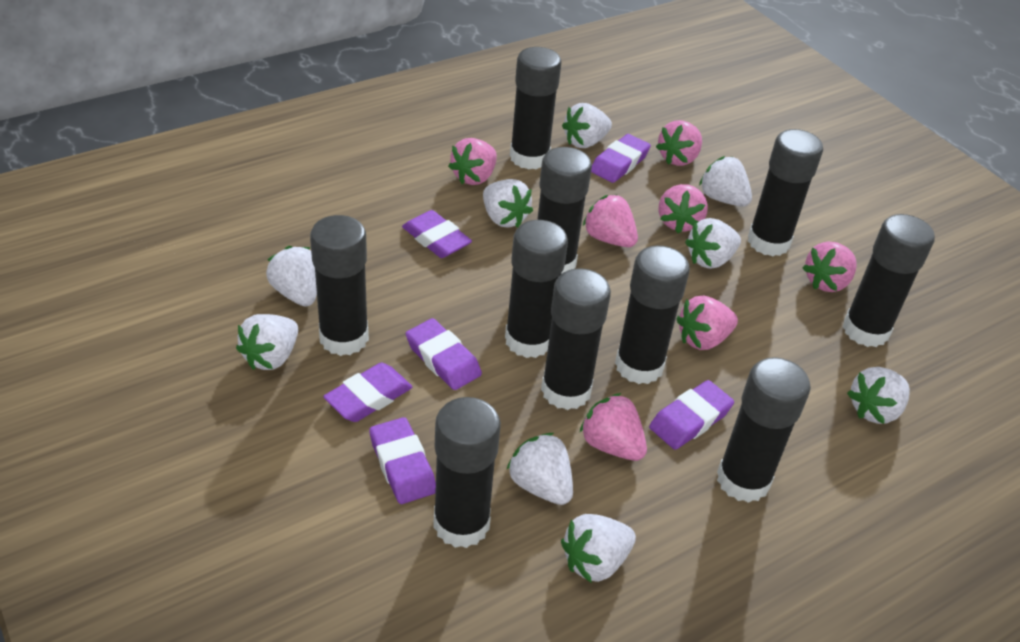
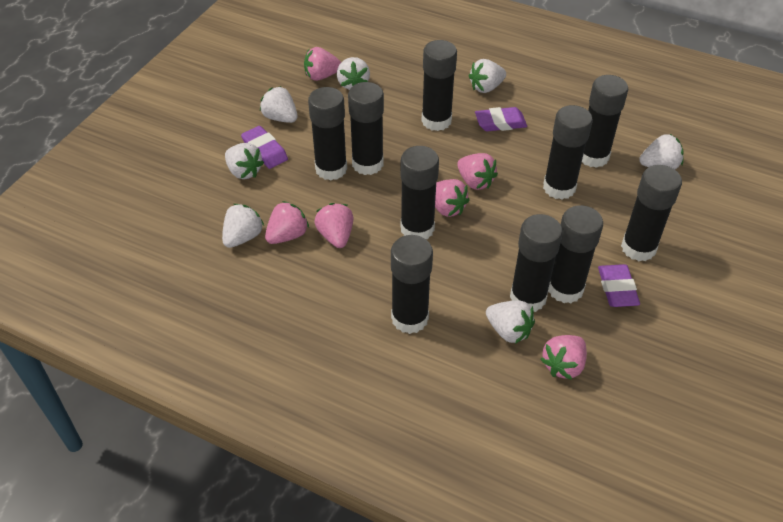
pink strawberry: 7 -> 6
purple eraser: 6 -> 3
white strawberry: 9 -> 7

